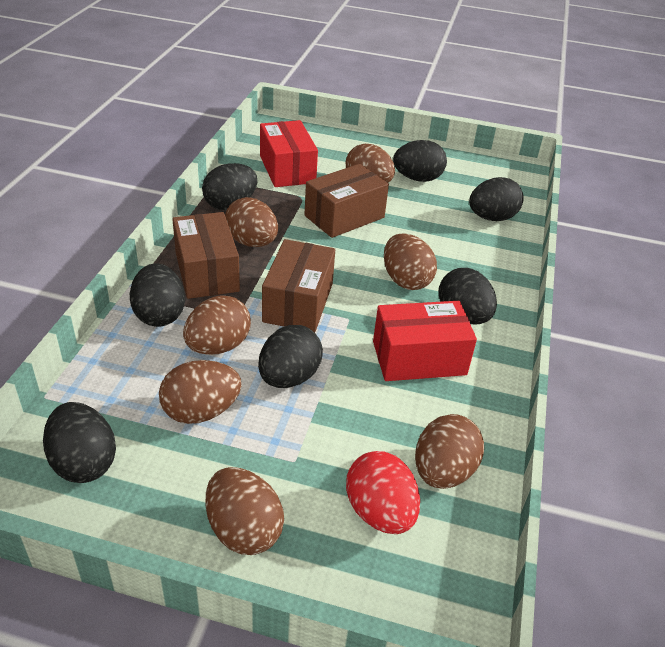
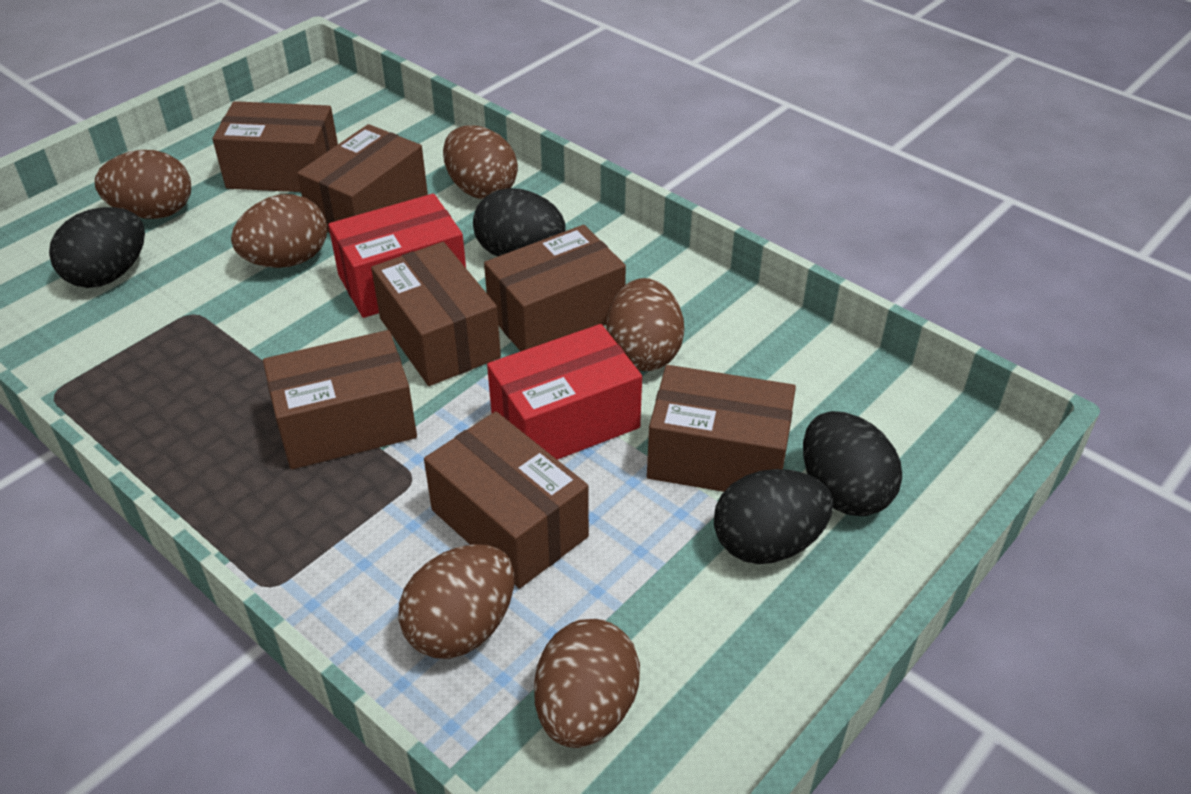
black egg: 7 -> 4
brown box: 3 -> 7
brown egg: 7 -> 6
red egg: 1 -> 0

